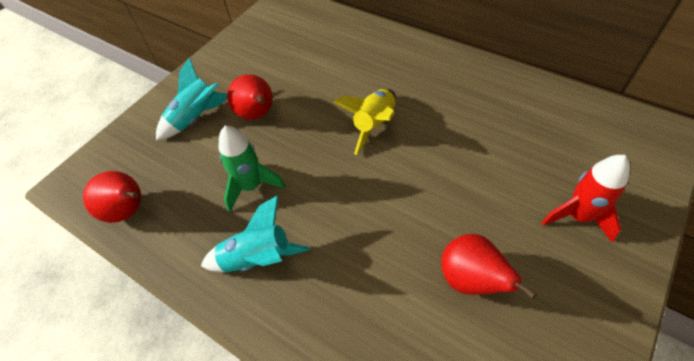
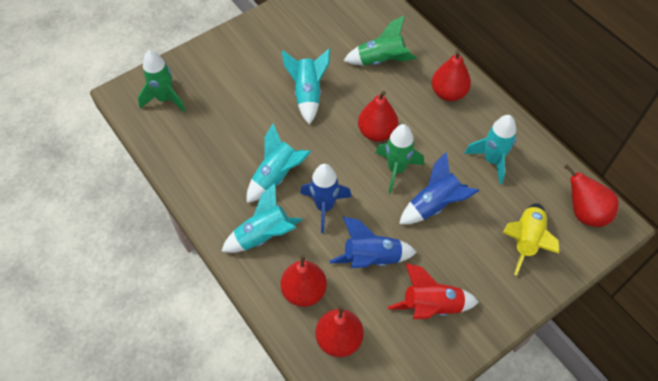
blue rocket: 0 -> 3
green rocket: 1 -> 3
red pear: 3 -> 5
turquoise rocket: 2 -> 4

